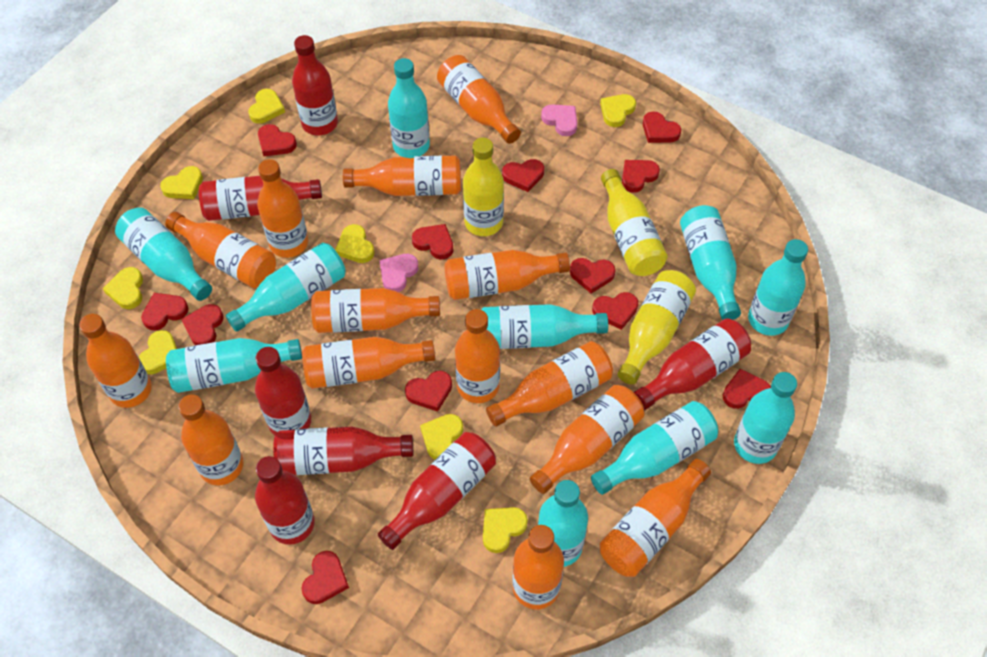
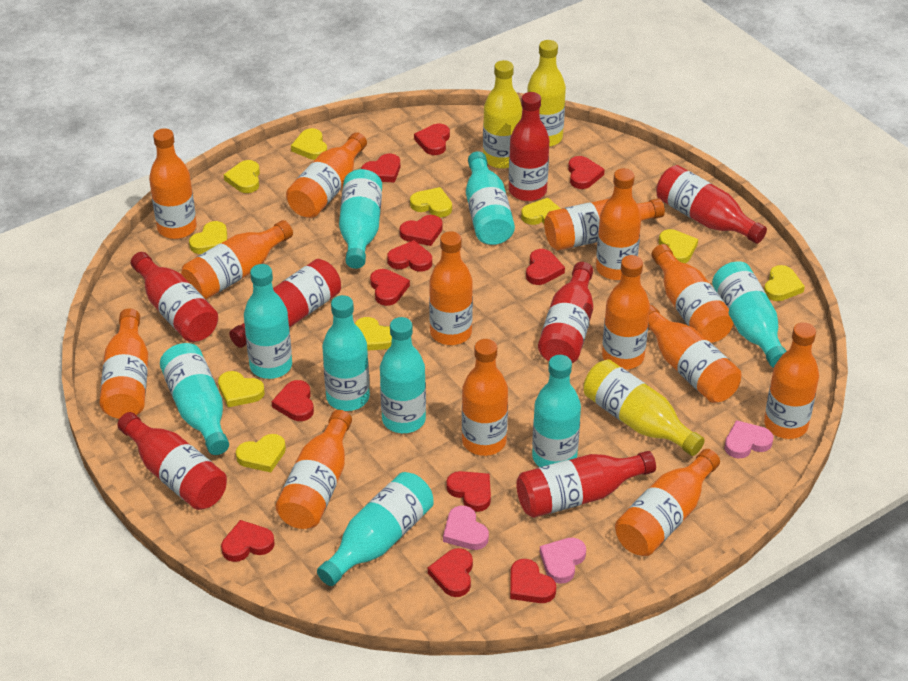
pink heart: 2 -> 3
turquoise bottle: 10 -> 9
yellow heart: 8 -> 10

